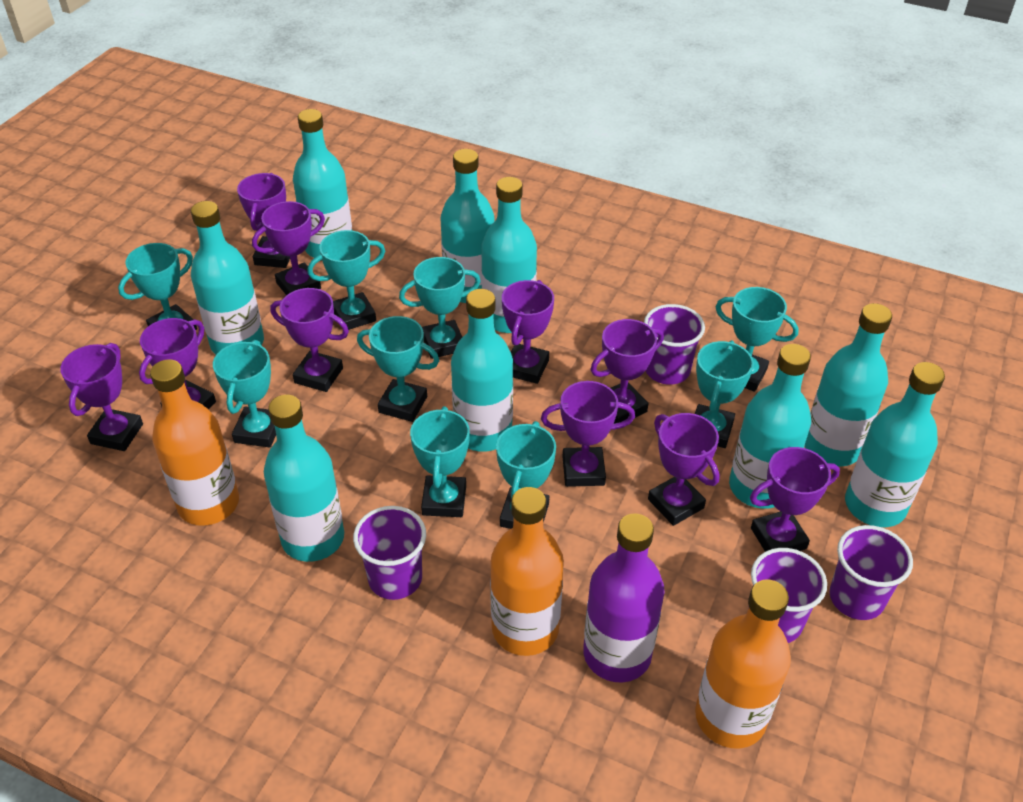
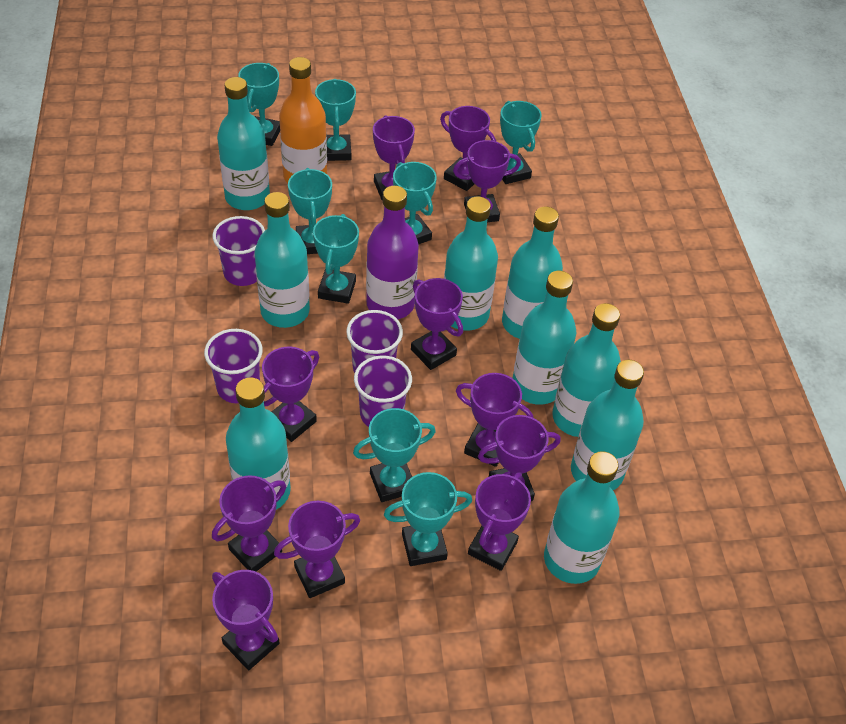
orange bottle: 3 -> 1
purple trophy: 10 -> 11
turquoise trophy: 9 -> 8

